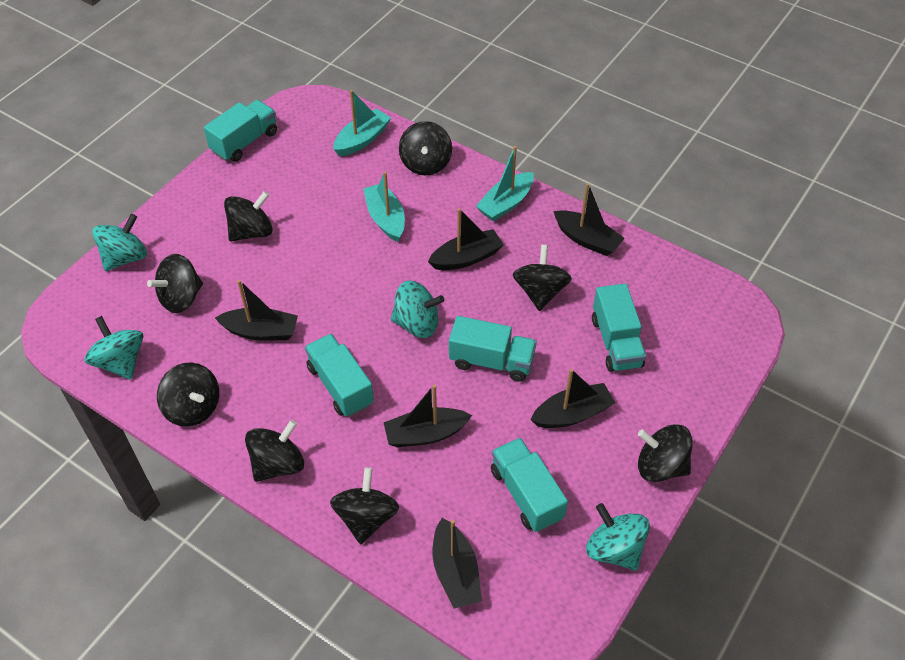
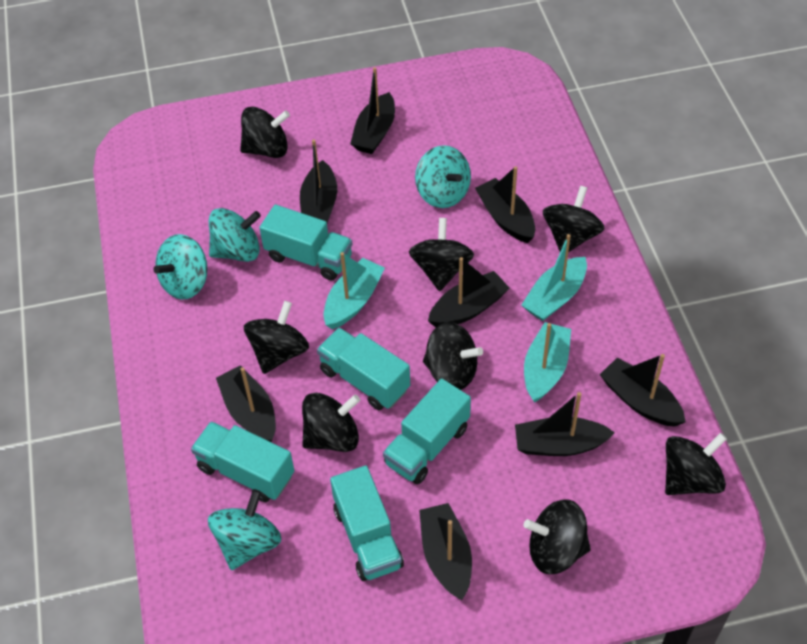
black boat: 6 -> 8

